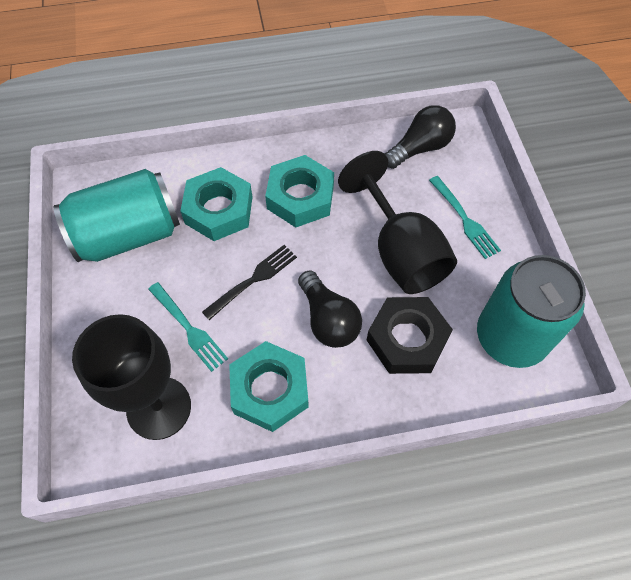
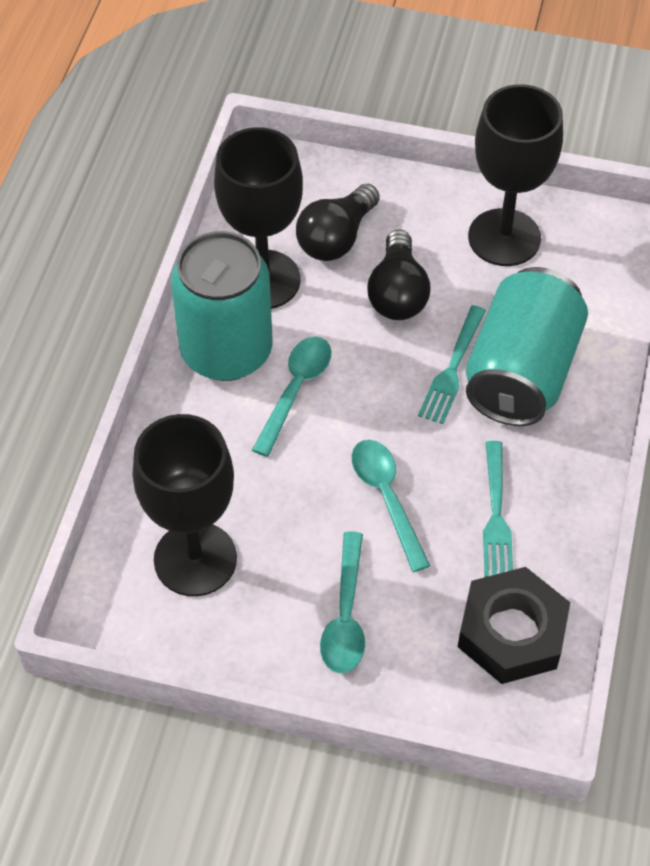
black fork: 1 -> 0
black goblet: 2 -> 3
turquoise nut: 3 -> 0
turquoise spoon: 0 -> 3

